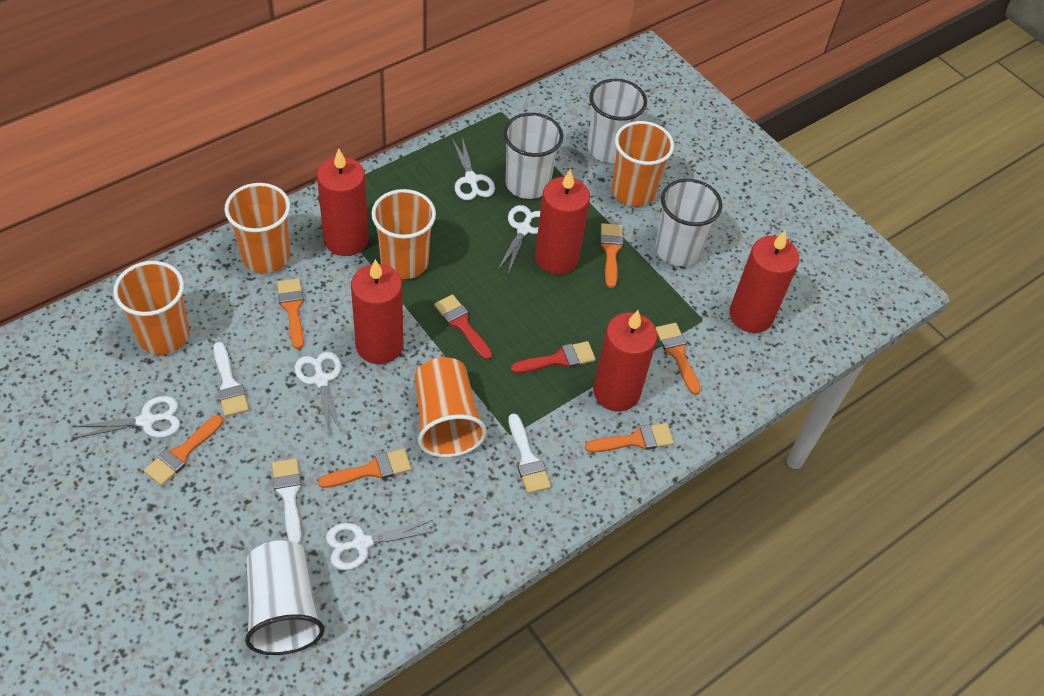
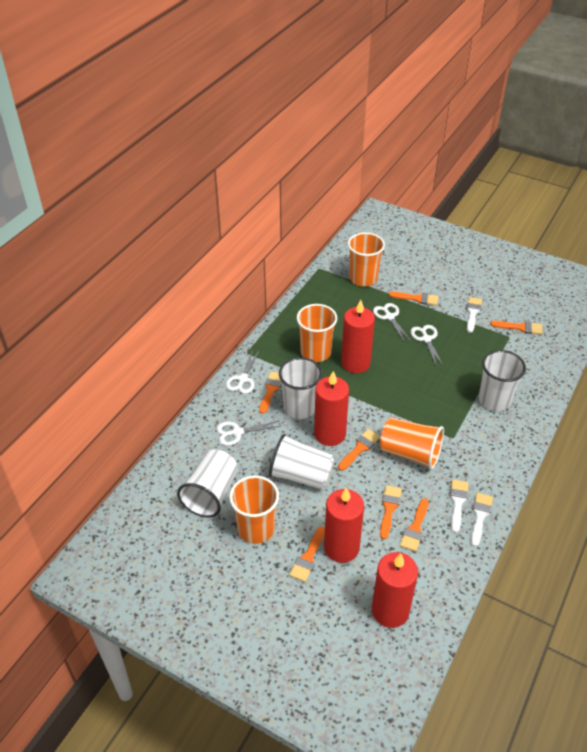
orange brush: 6 -> 7
orange cup: 5 -> 4
red brush: 2 -> 0
red candle: 5 -> 4
white scissors: 5 -> 4

